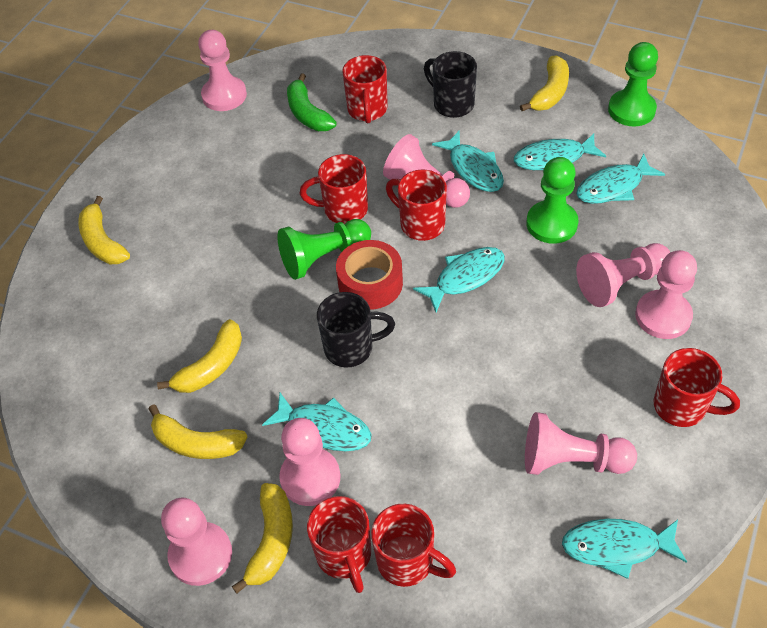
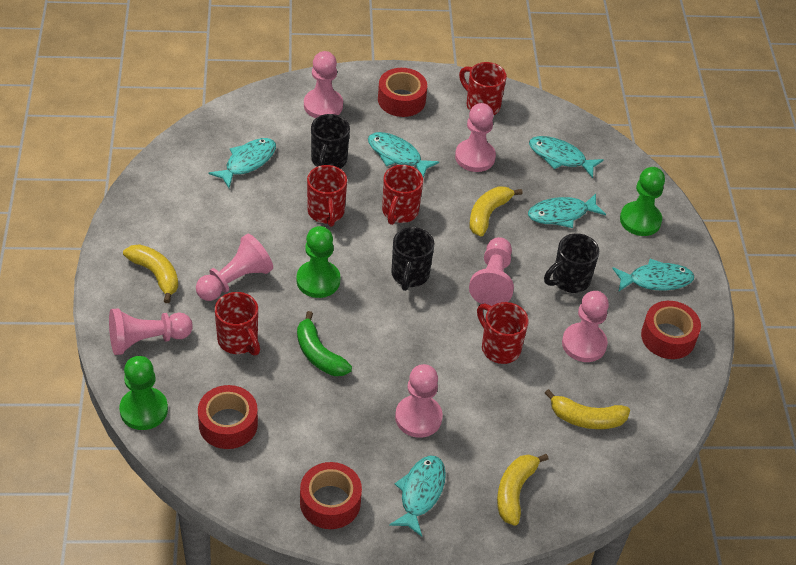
black mug: 2 -> 3
red mug: 6 -> 5
red tape: 1 -> 4
yellow banana: 5 -> 4

